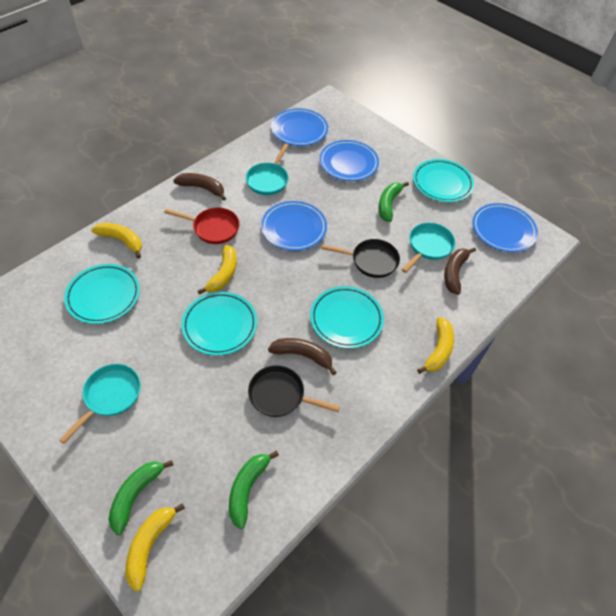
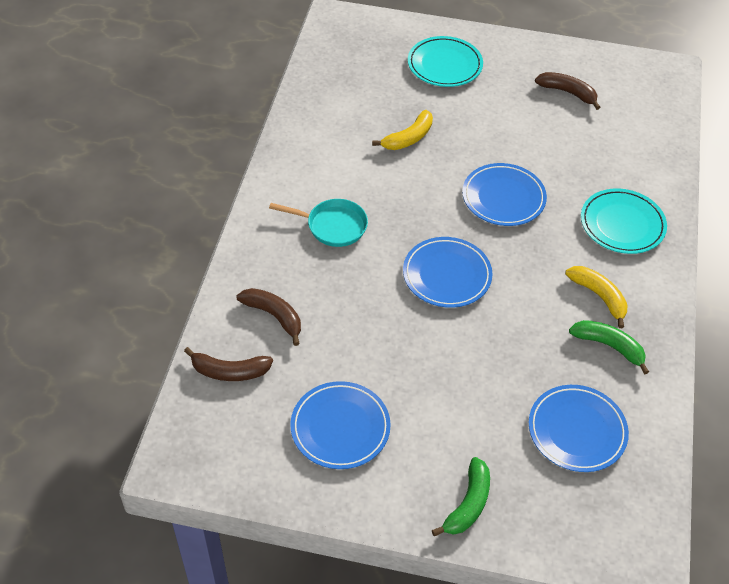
black pan: 2 -> 0
green banana: 3 -> 2
red pan: 1 -> 0
turquoise pan: 3 -> 1
turquoise plate: 4 -> 2
yellow banana: 4 -> 2

